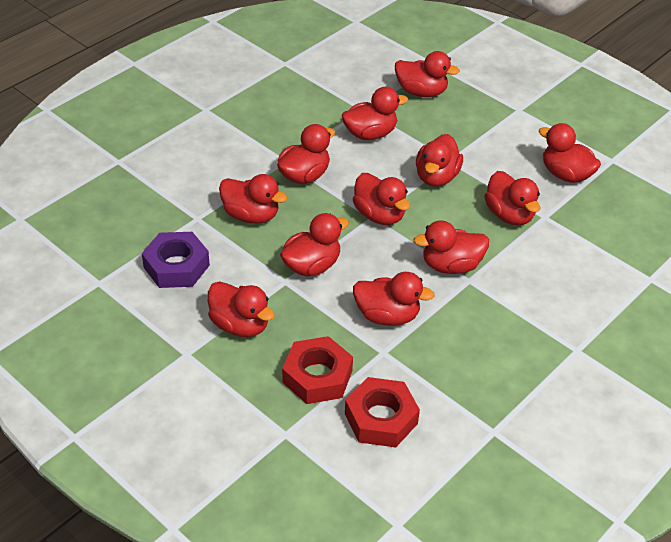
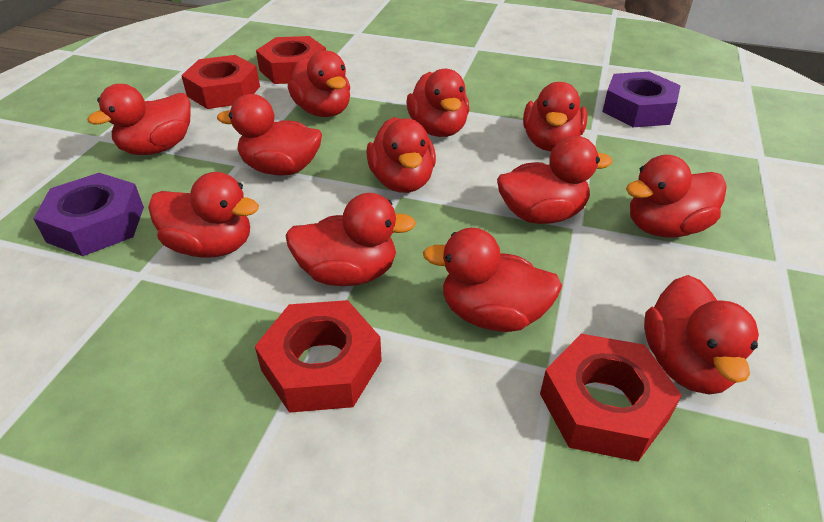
purple nut: 1 -> 2
red nut: 2 -> 4

